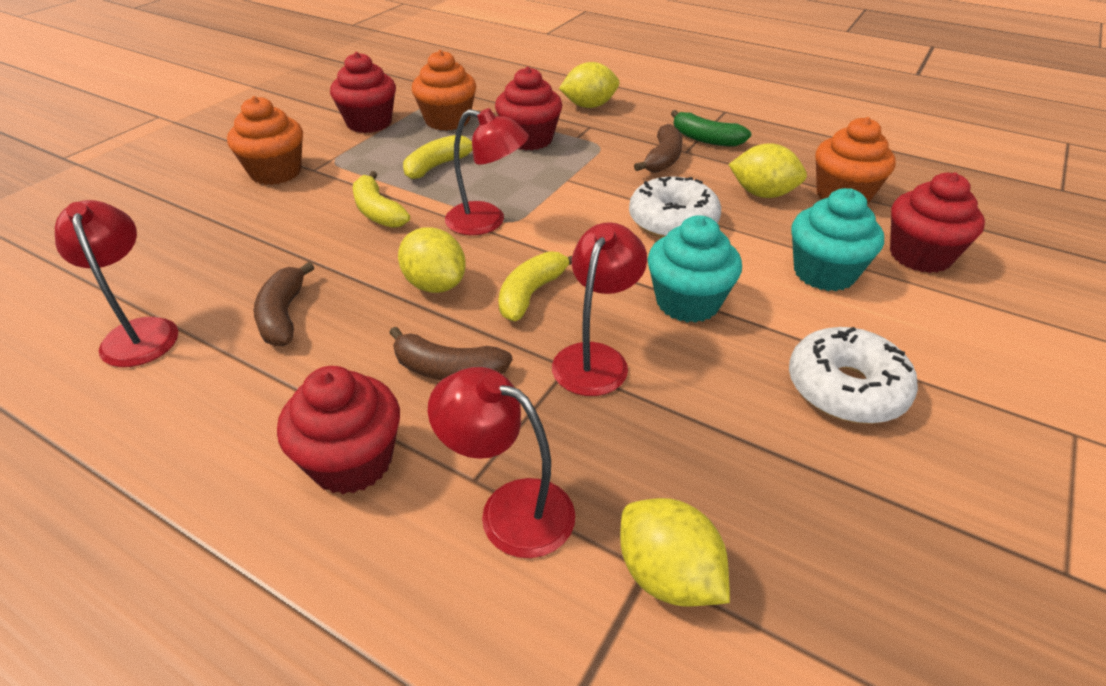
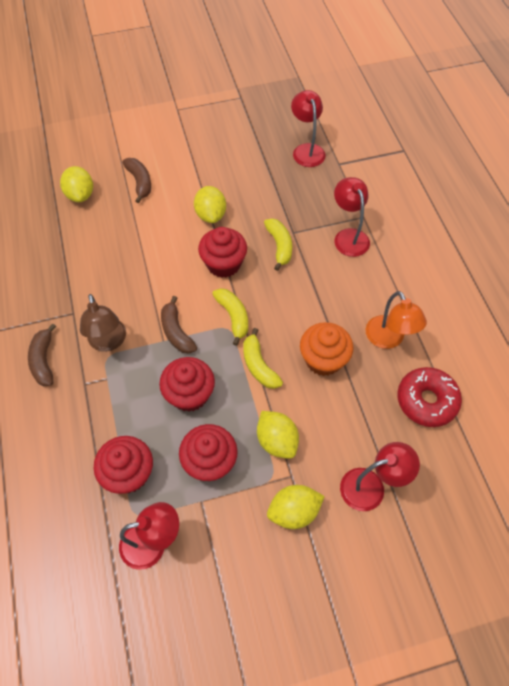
brown lamp: 0 -> 1
green banana: 1 -> 0
orange cupcake: 3 -> 1
orange lamp: 0 -> 1
red donut: 0 -> 1
turquoise cupcake: 2 -> 0
white donut: 2 -> 0

